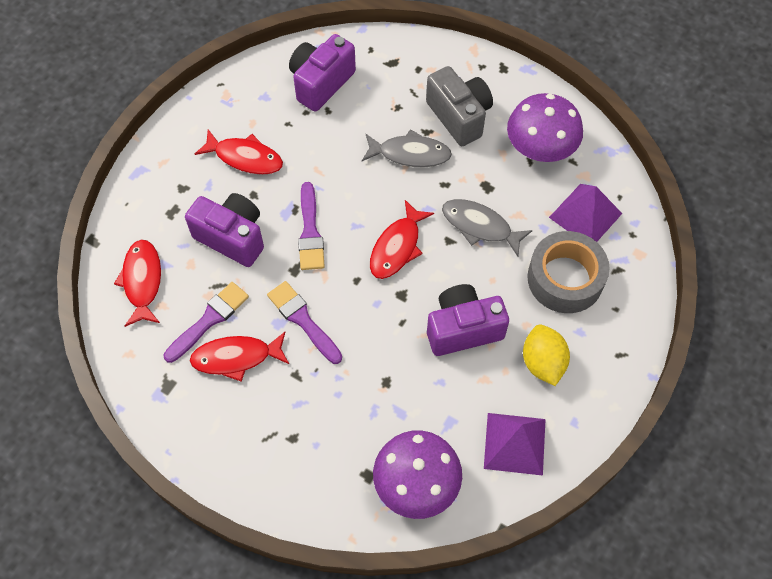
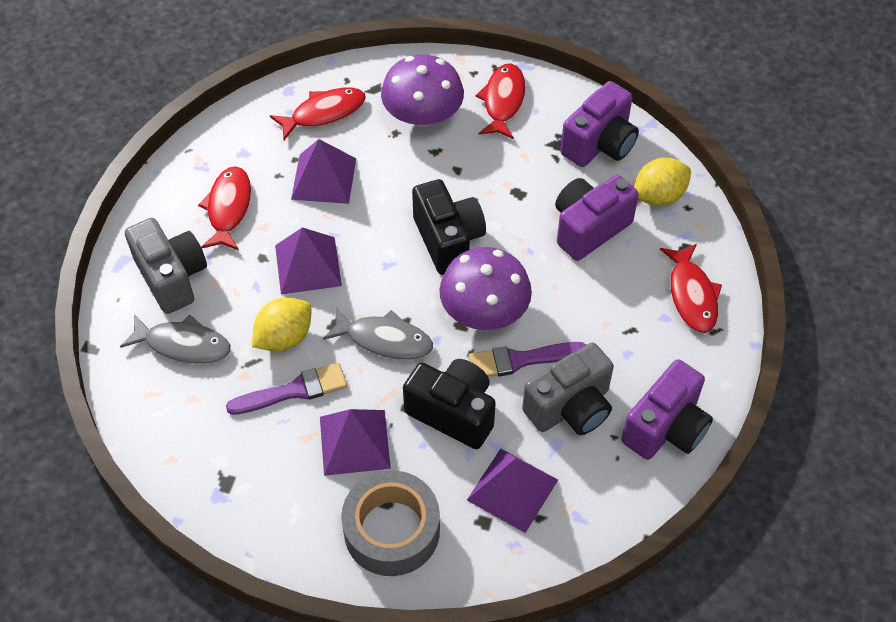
black camera: 0 -> 2
grey camera: 1 -> 2
purple brush: 3 -> 2
purple pyramid: 2 -> 4
yellow lemon: 1 -> 2

